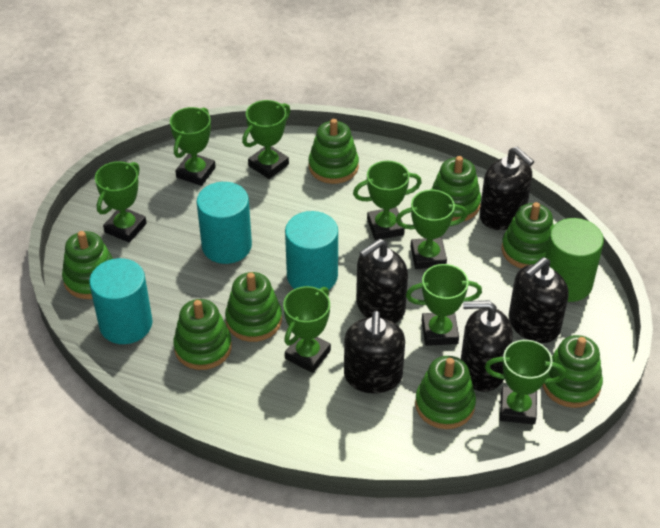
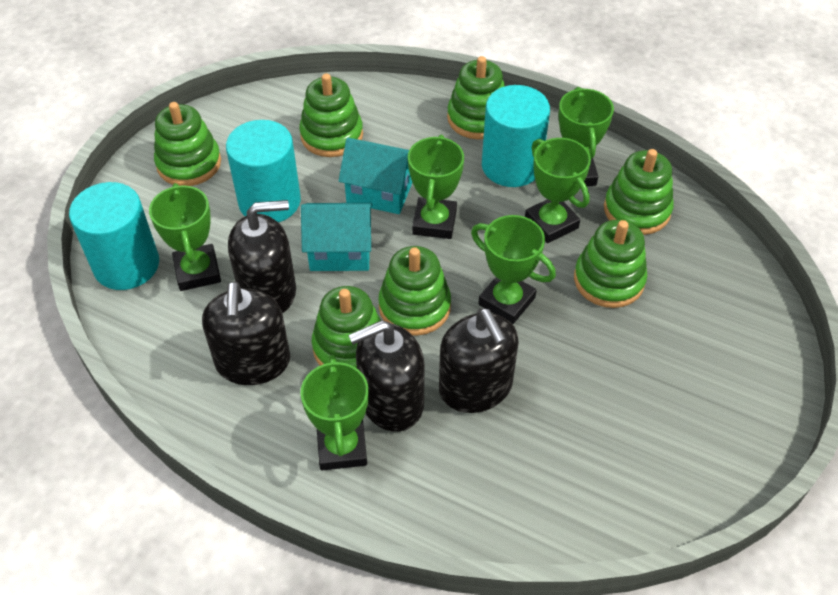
black soap dispenser: 5 -> 4
green cylinder: 1 -> 0
green stacking toy: 8 -> 7
green trophy: 8 -> 6
turquoise house: 0 -> 2

